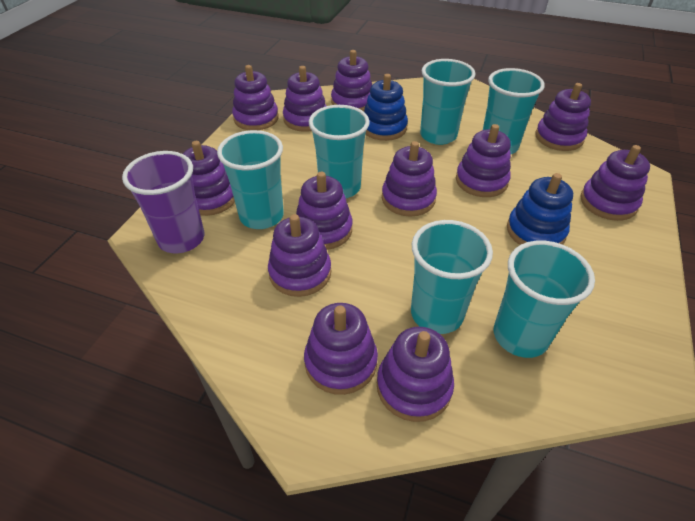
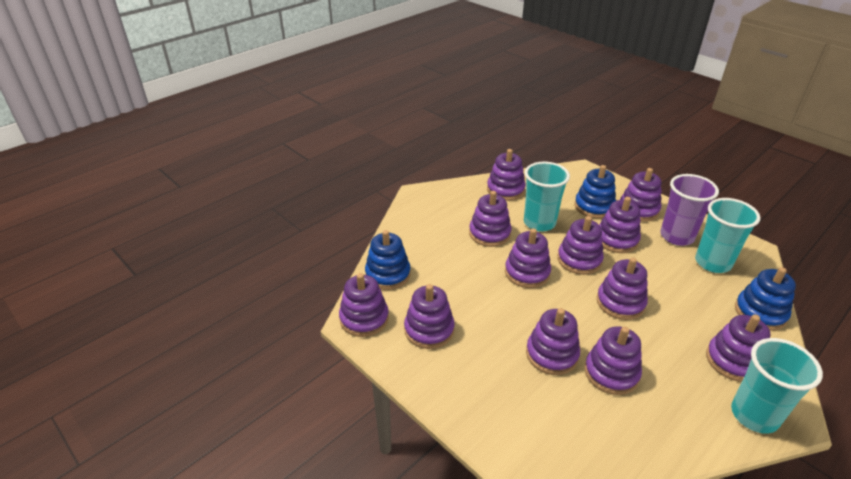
blue stacking toy: 2 -> 3
turquoise cup: 6 -> 3

